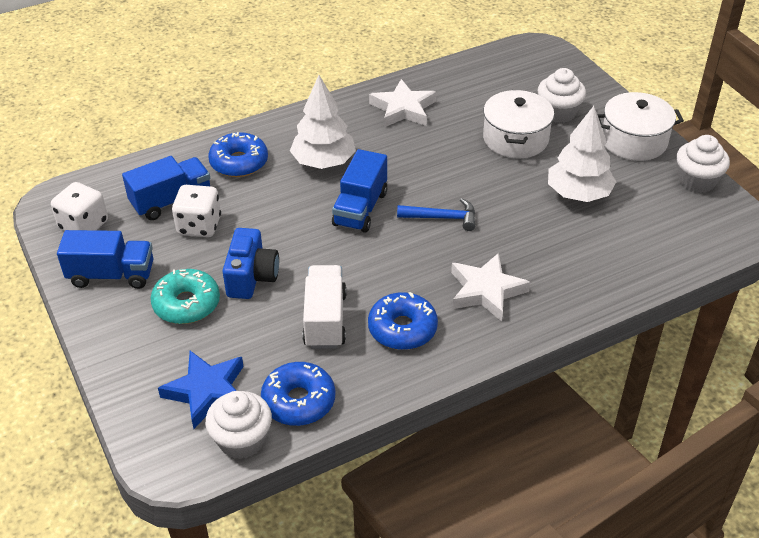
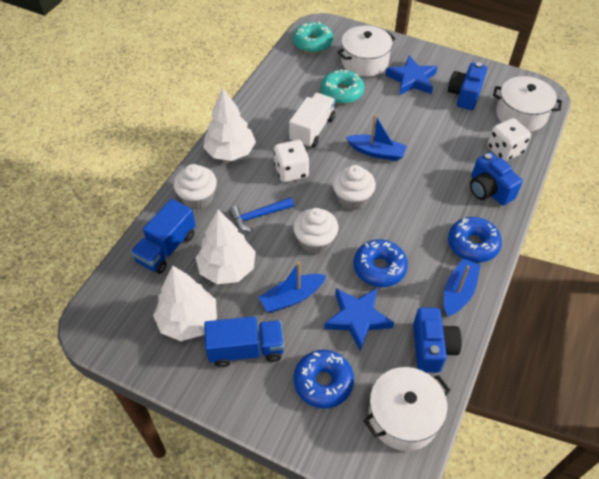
blue boat: 0 -> 3
blue camera: 1 -> 3
blue star: 1 -> 2
blue truck: 3 -> 2
turquoise donut: 1 -> 2
white pot: 2 -> 3
white star: 2 -> 0
white tree: 2 -> 3

